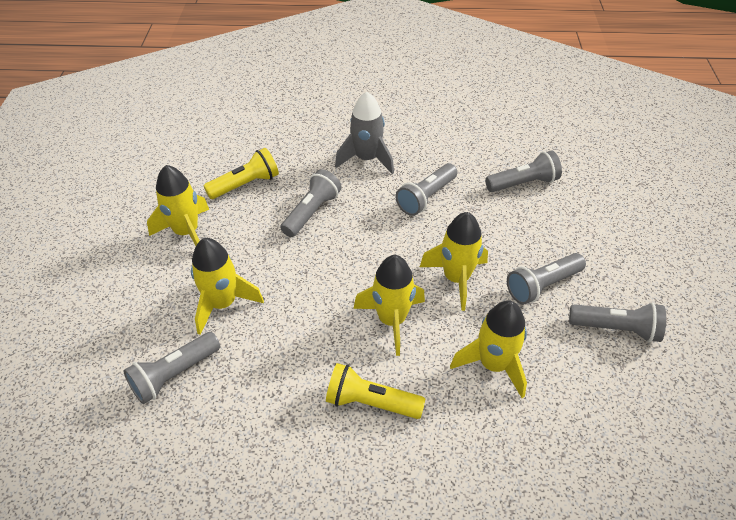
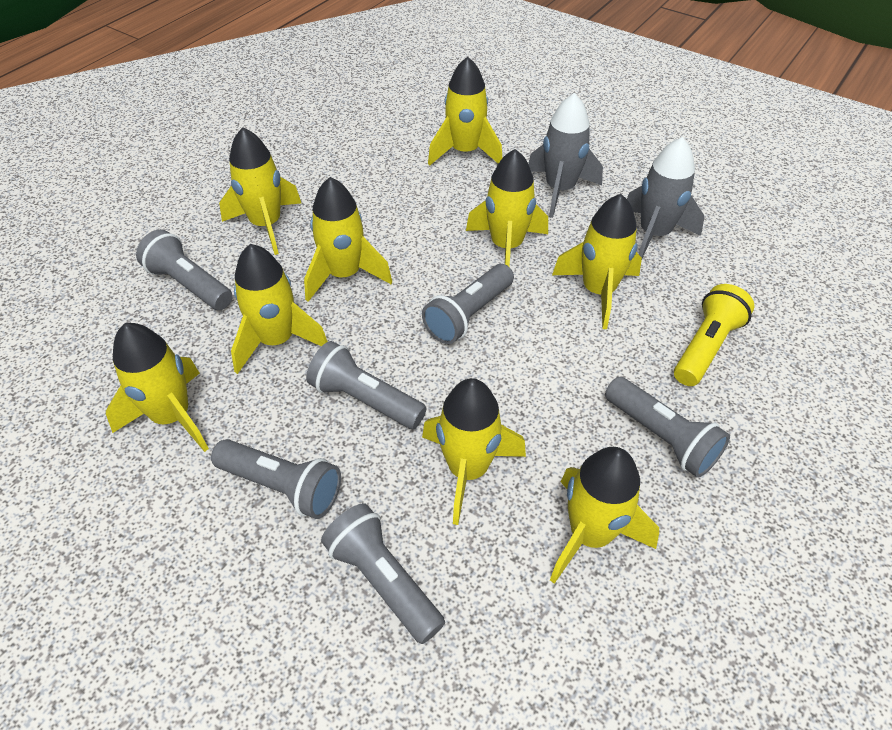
grey rocket: 1 -> 2
yellow flashlight: 2 -> 1
yellow rocket: 5 -> 9

